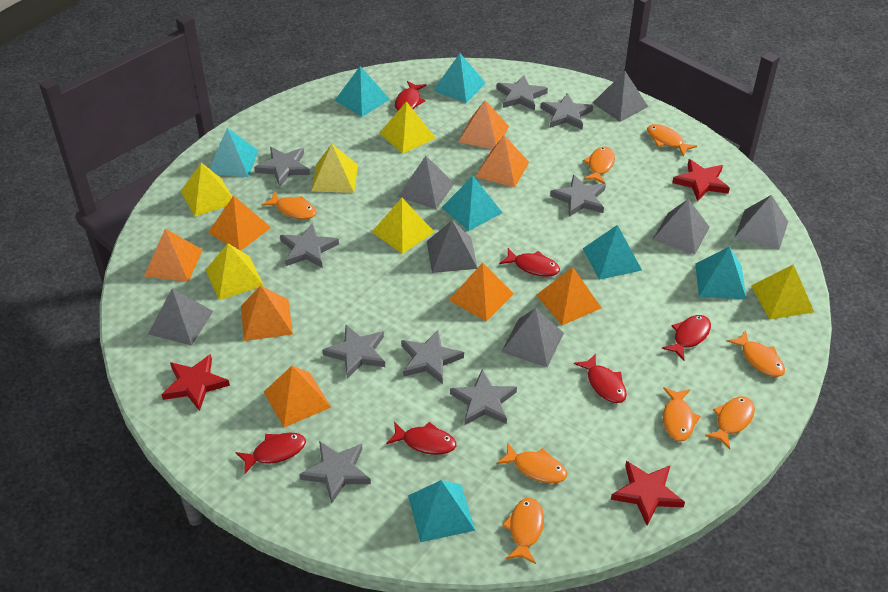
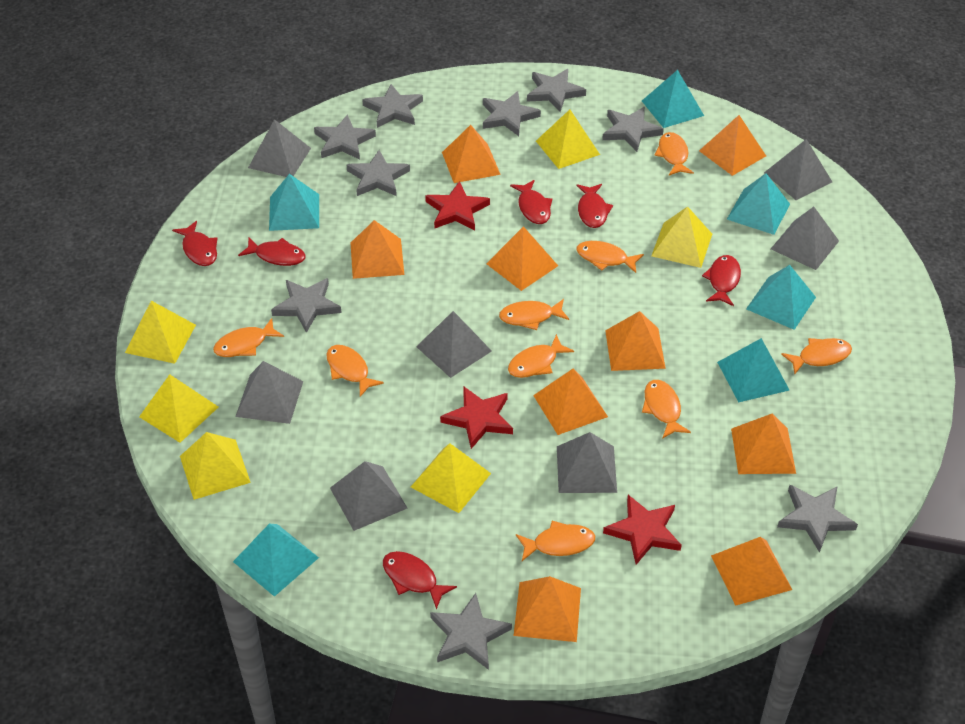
orange fish: 8 -> 9
orange pyramid: 8 -> 9
turquoise pyramid: 7 -> 6

